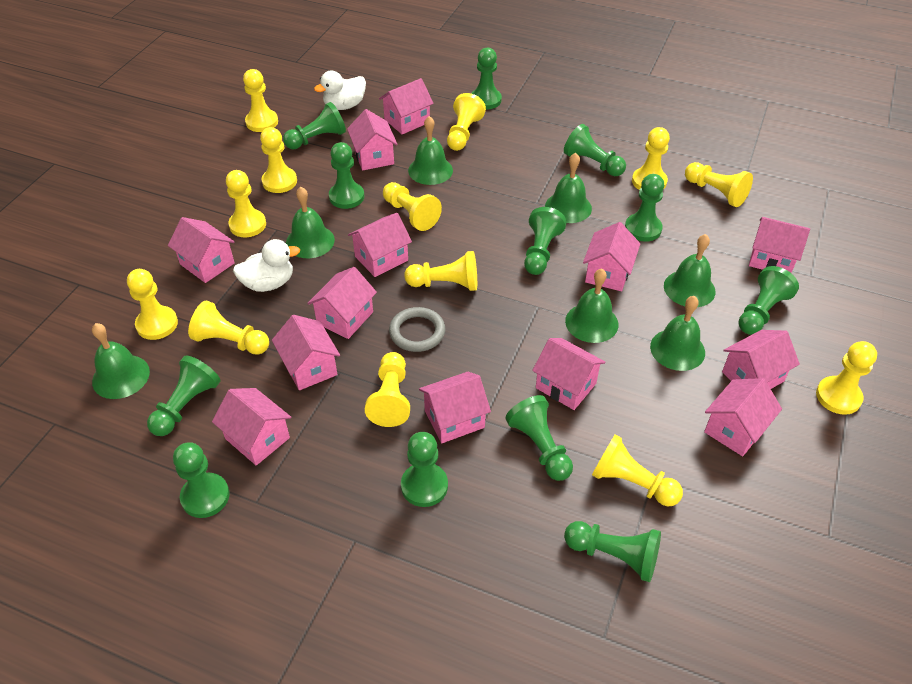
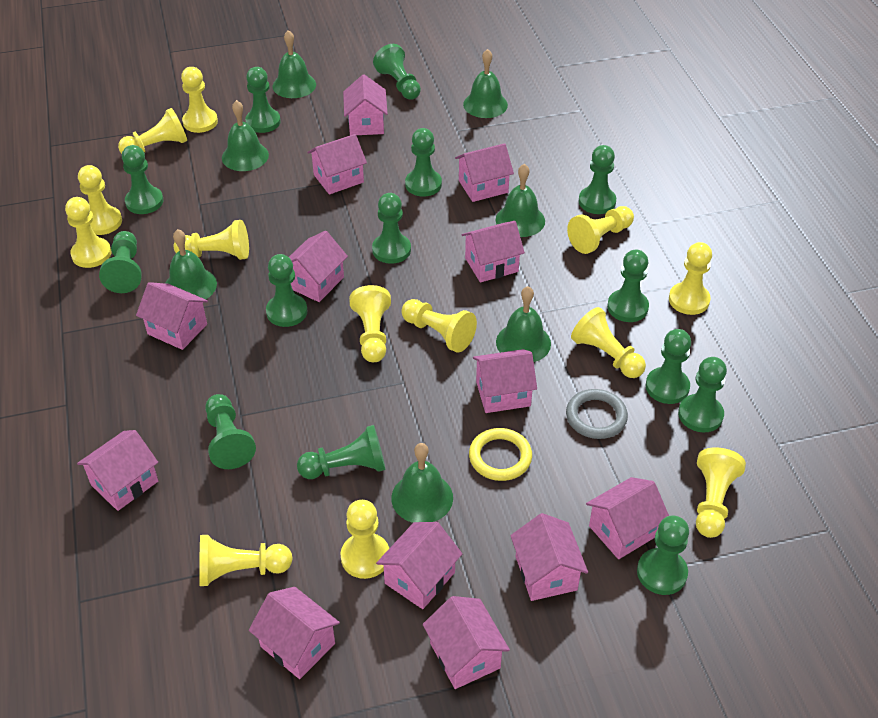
green pawn: 12 -> 14
white duck: 2 -> 0
yellow ring: 0 -> 1

